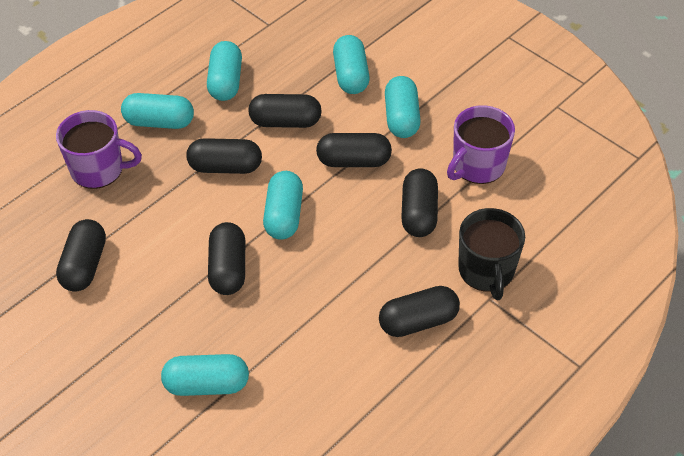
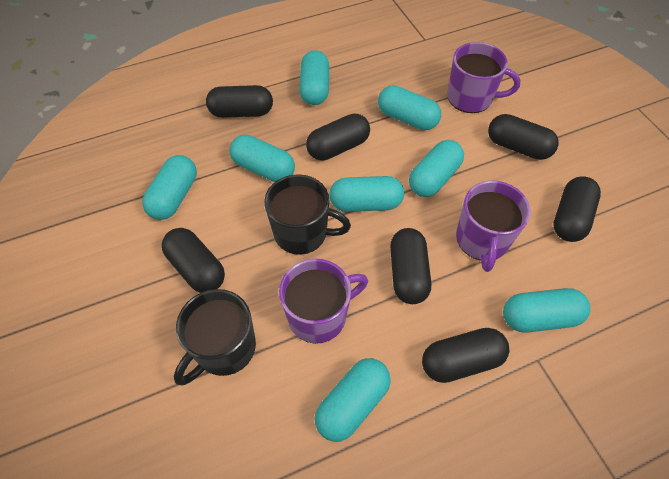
black mug: 1 -> 2
purple mug: 2 -> 3
turquoise capsule: 6 -> 8

